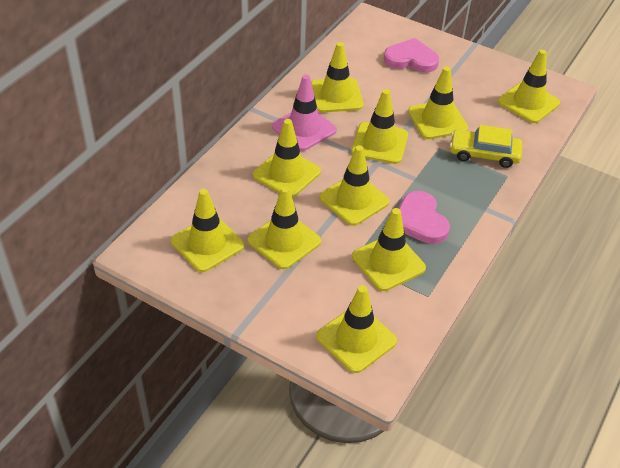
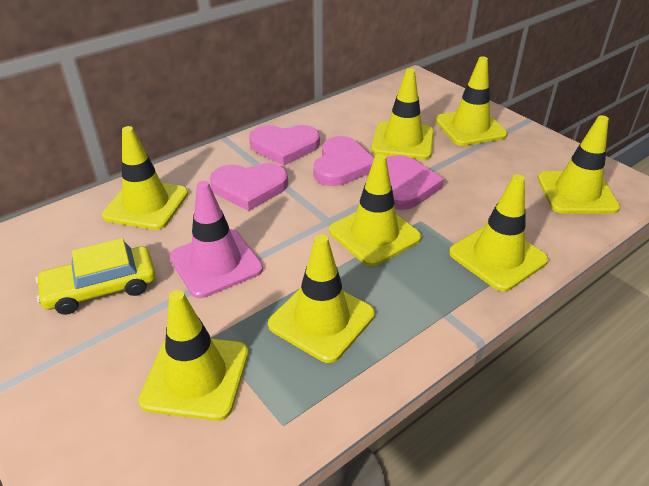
pink heart: 2 -> 4
yellow traffic cone: 10 -> 8

